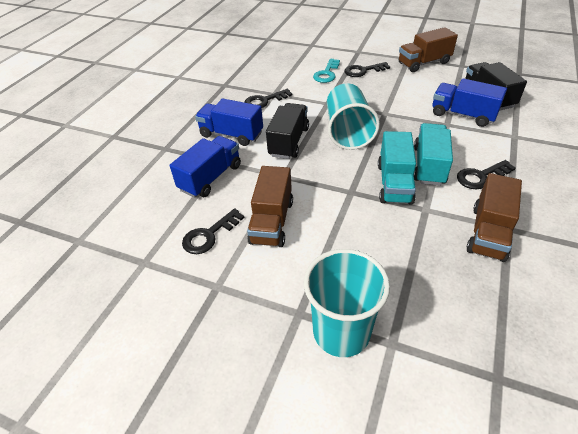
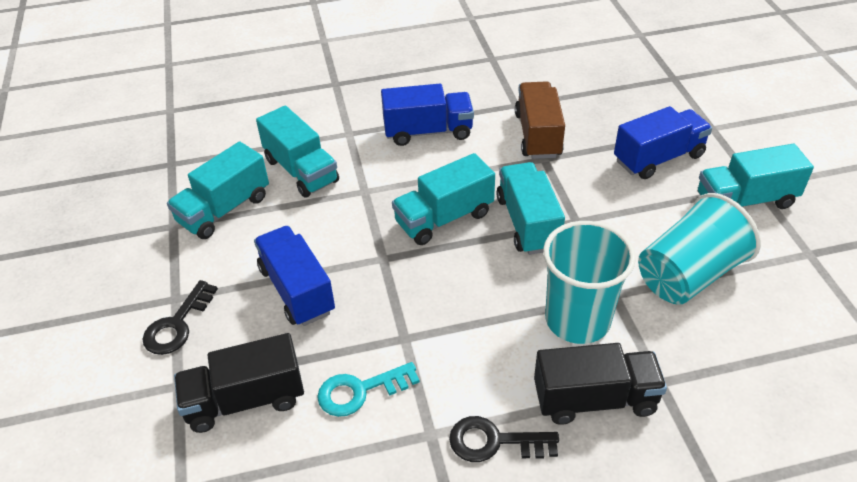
black key: 4 -> 2
brown truck: 3 -> 1
turquoise truck: 2 -> 5

